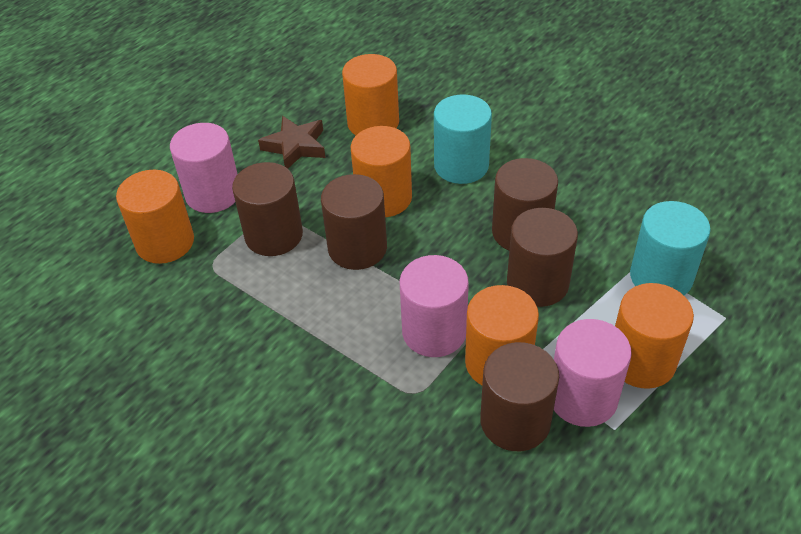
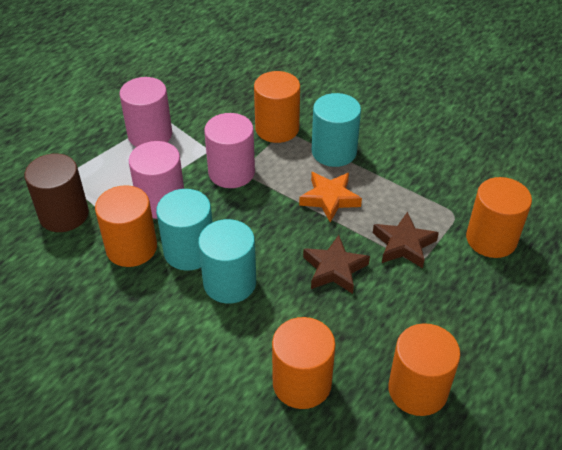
brown cylinder: 5 -> 1
brown star: 1 -> 2
orange star: 0 -> 1
turquoise cylinder: 2 -> 3

